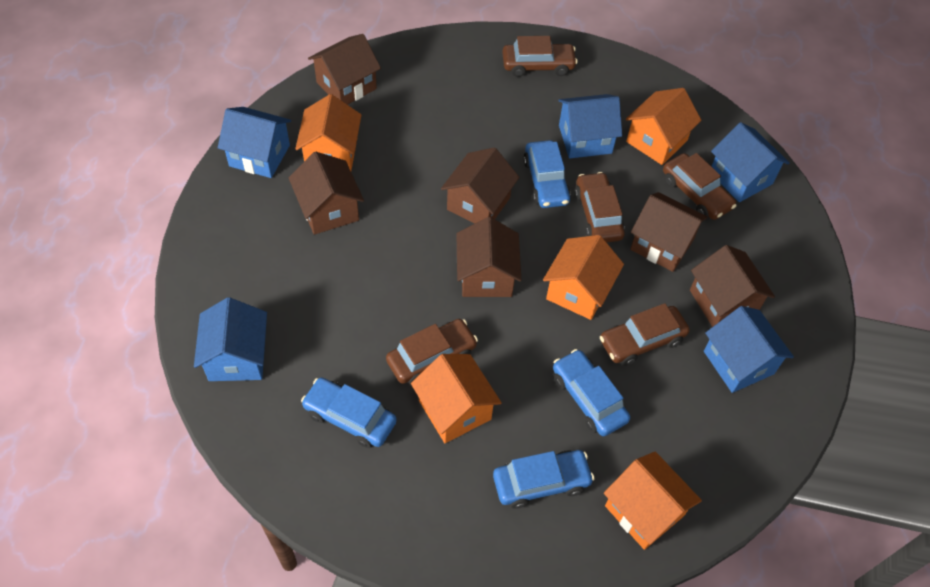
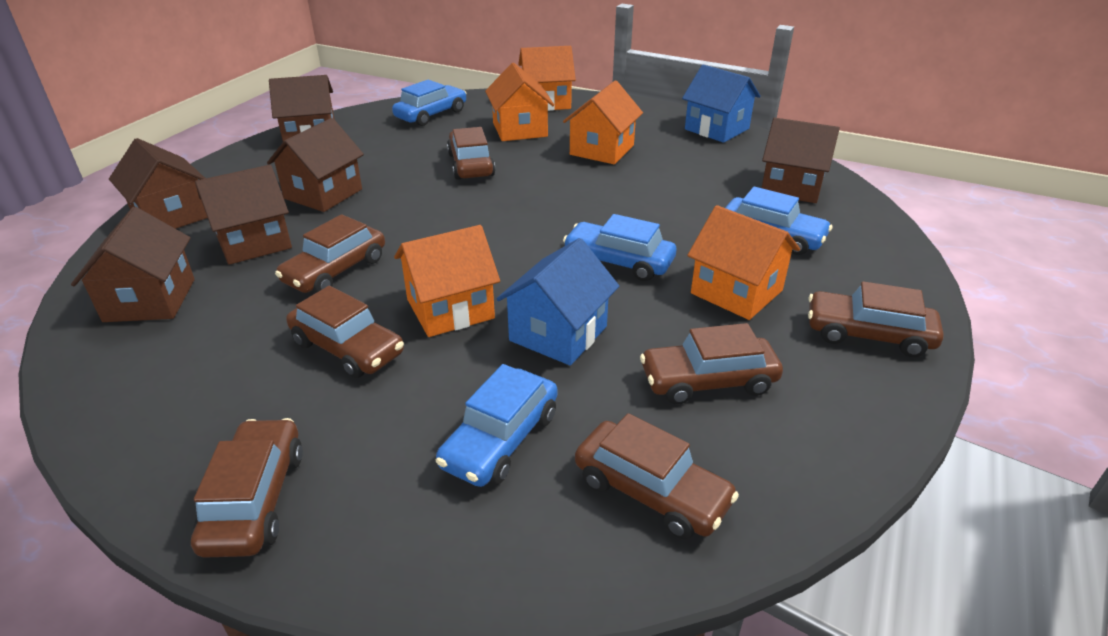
blue house: 5 -> 2
brown car: 5 -> 7

